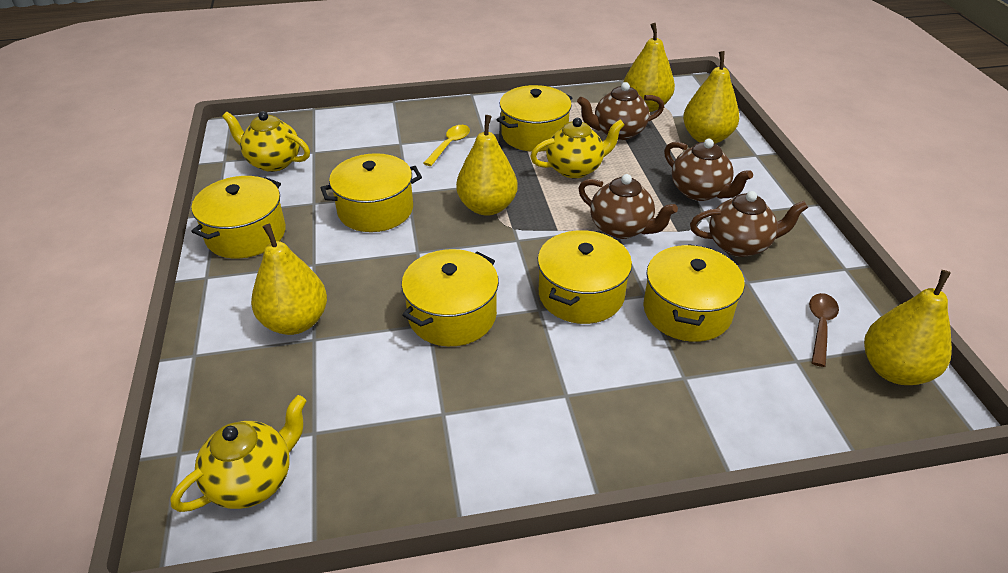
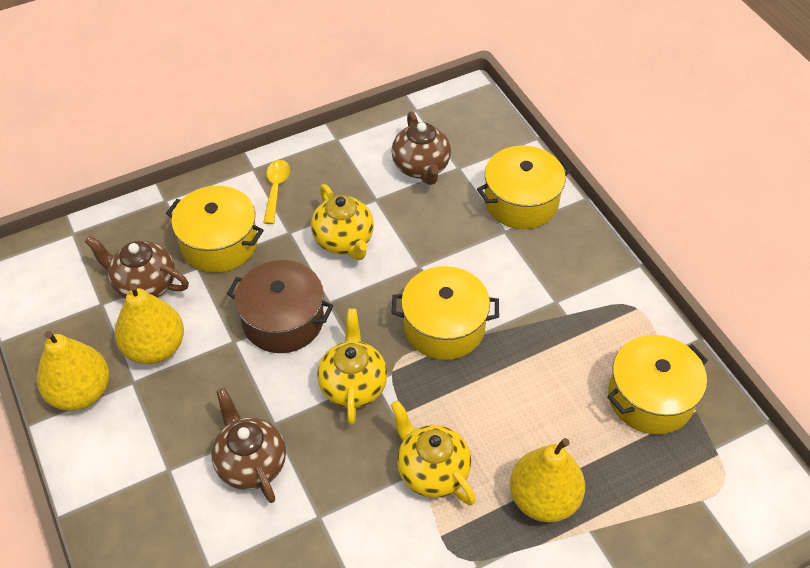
brown pot: 0 -> 1
brown spoon: 1 -> 0
brown teapot: 4 -> 3
yellow pear: 5 -> 3
yellow pot: 6 -> 4

